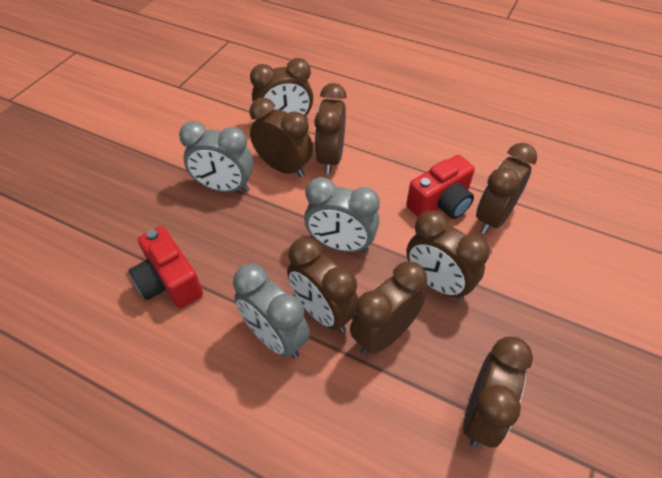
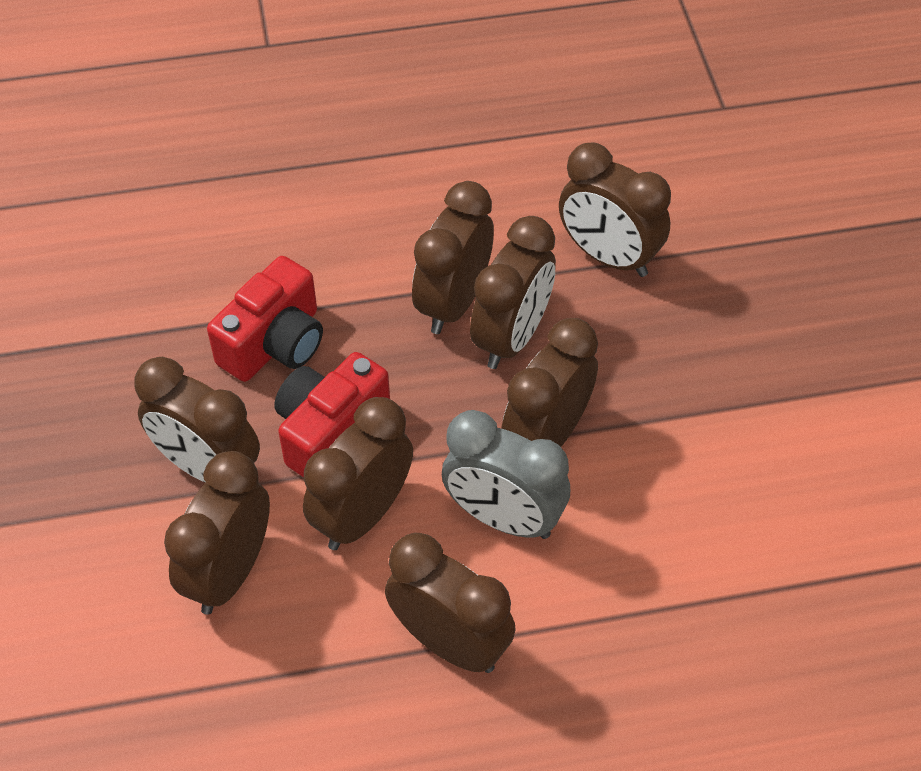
grey clock: 3 -> 1

